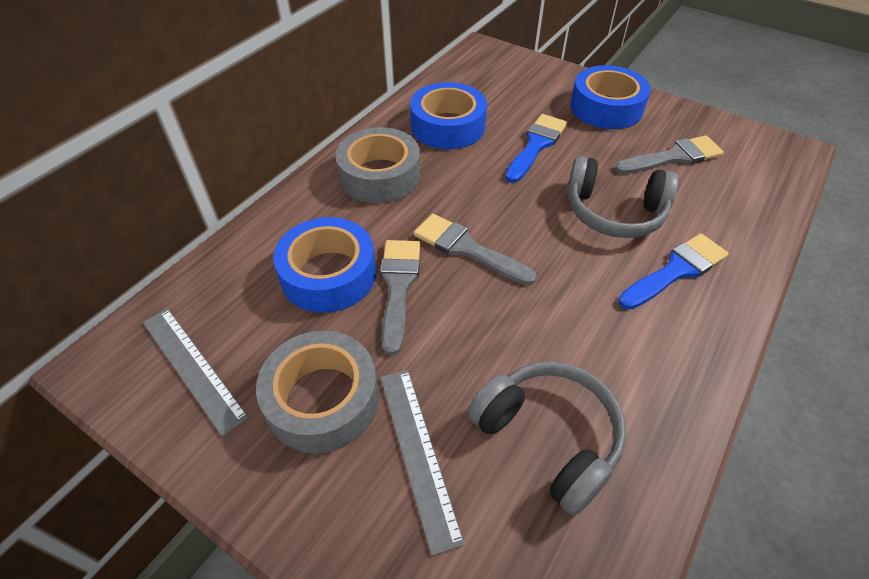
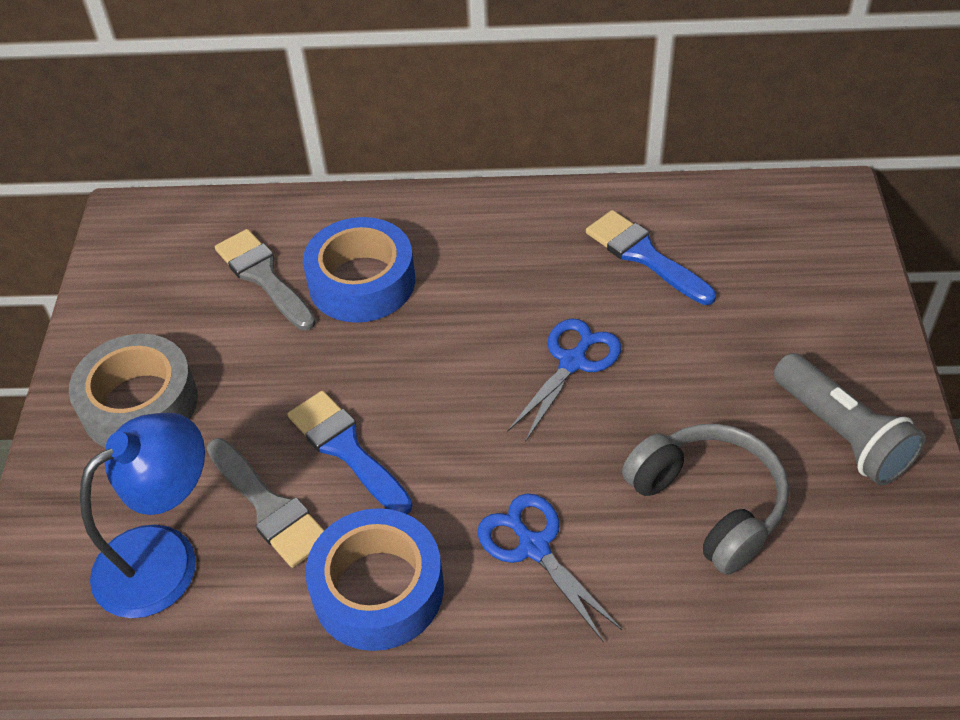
blue lamp: 0 -> 1
blue scissors: 0 -> 2
blue tape: 3 -> 2
grey brush: 3 -> 2
grey flashlight: 0 -> 1
grey headphones: 2 -> 1
grey ruler: 2 -> 0
grey tape: 2 -> 1

